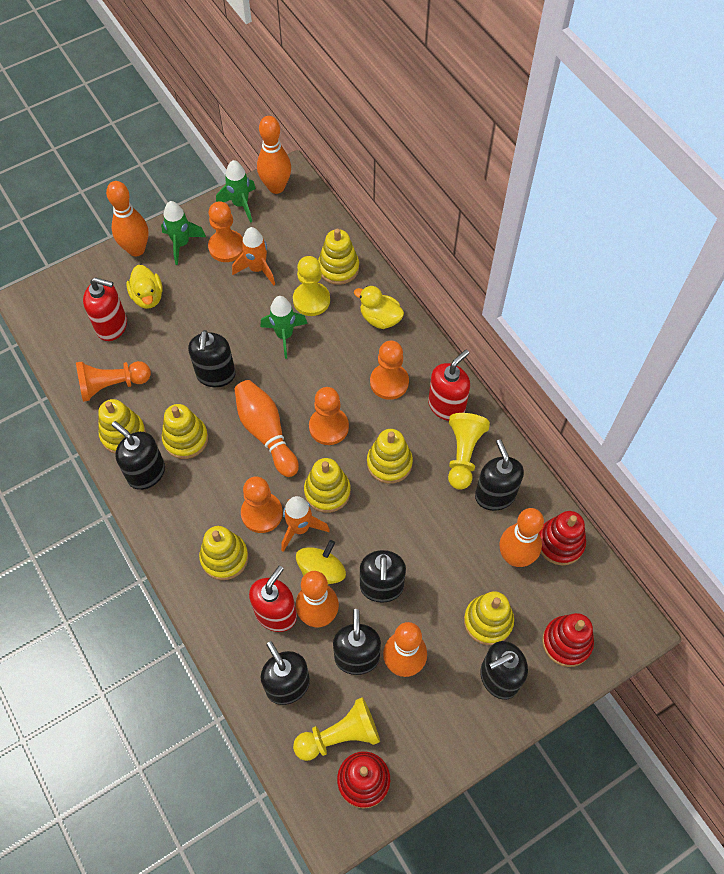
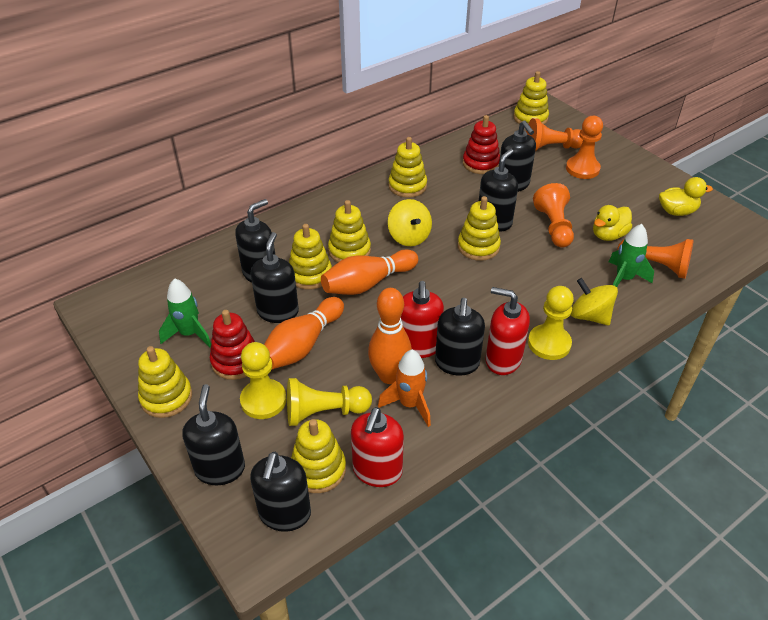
green rocket: 3 -> 2
orange bowling pin: 6 -> 3
orange pawn: 5 -> 4
orange rocket: 2 -> 1
red stacking toy: 3 -> 2
yellow spinning top: 1 -> 2

